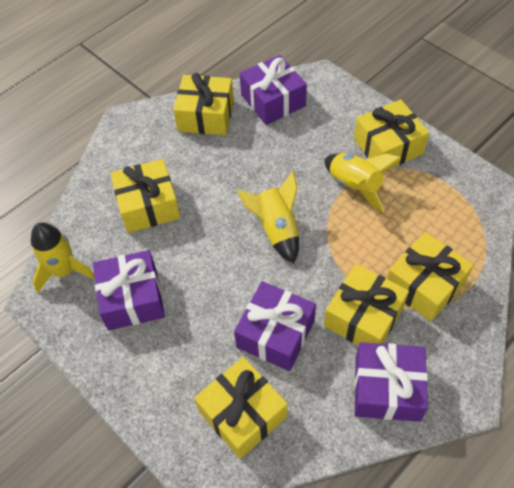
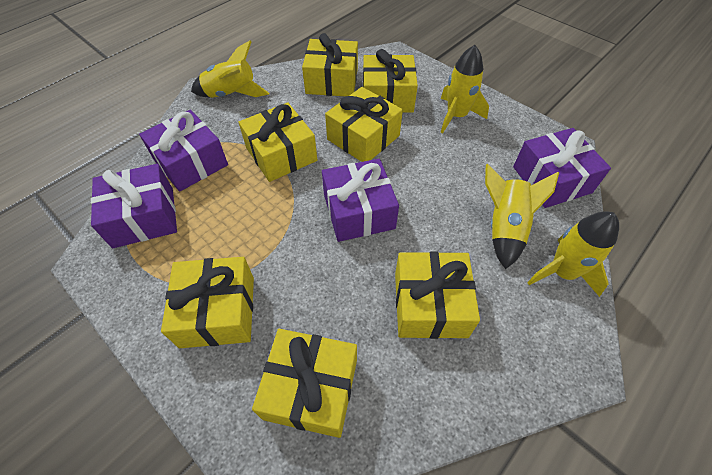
yellow gift: 6 -> 7
yellow rocket: 3 -> 4

